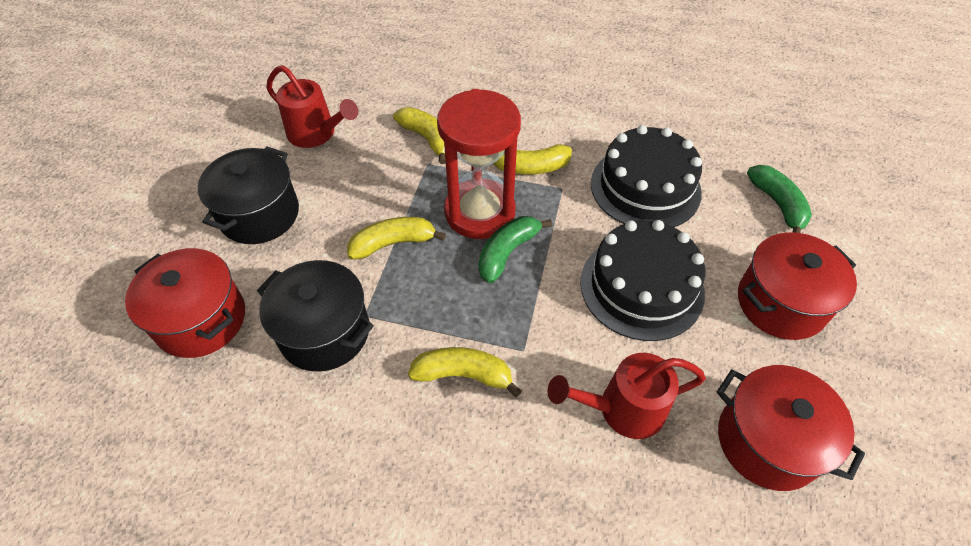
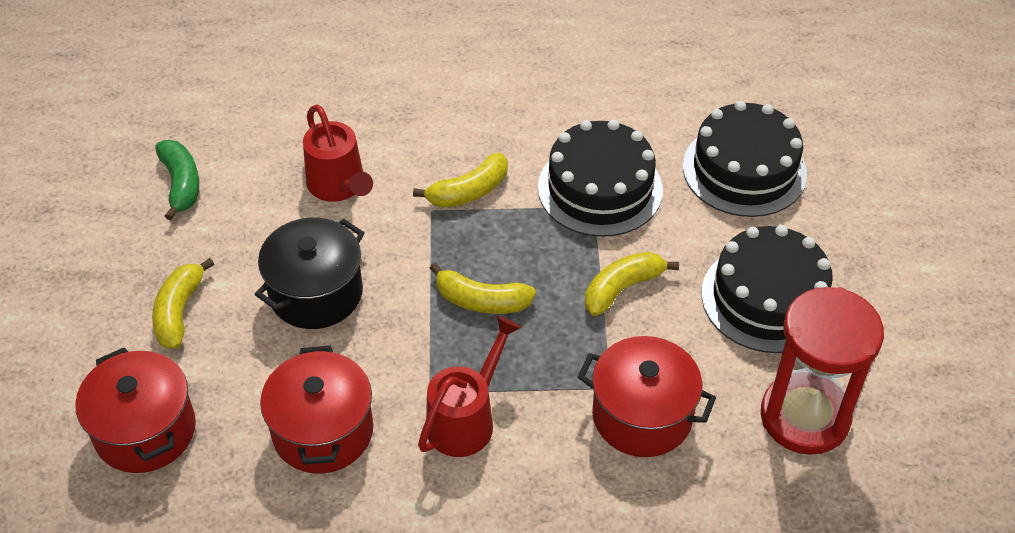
black cake: 2 -> 3
black pot: 2 -> 1
green banana: 2 -> 1

